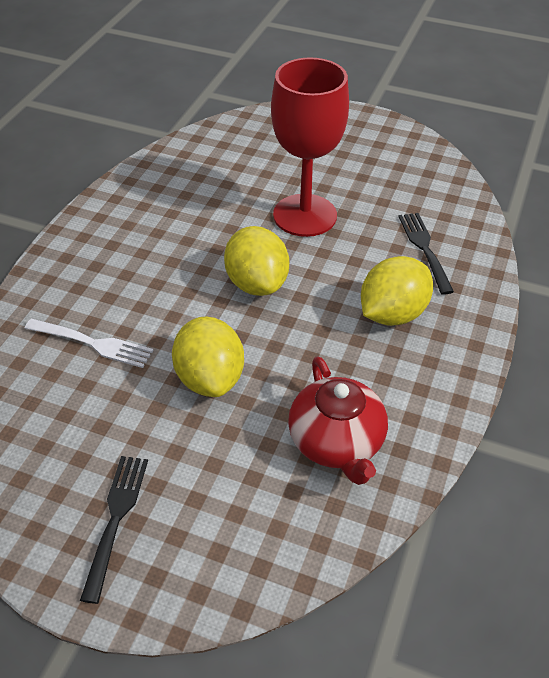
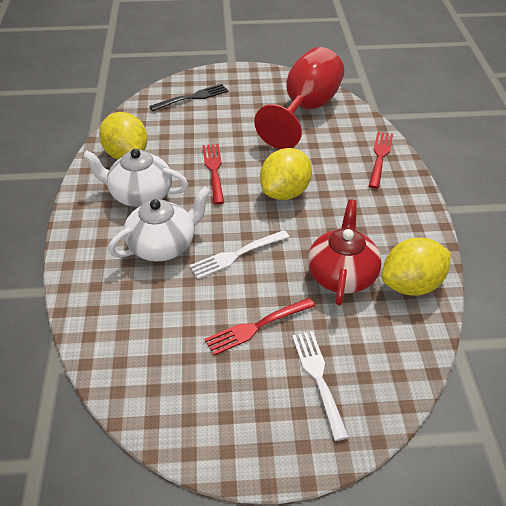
black fork: 2 -> 1
red fork: 0 -> 3
white fork: 1 -> 2
white teapot: 0 -> 2

